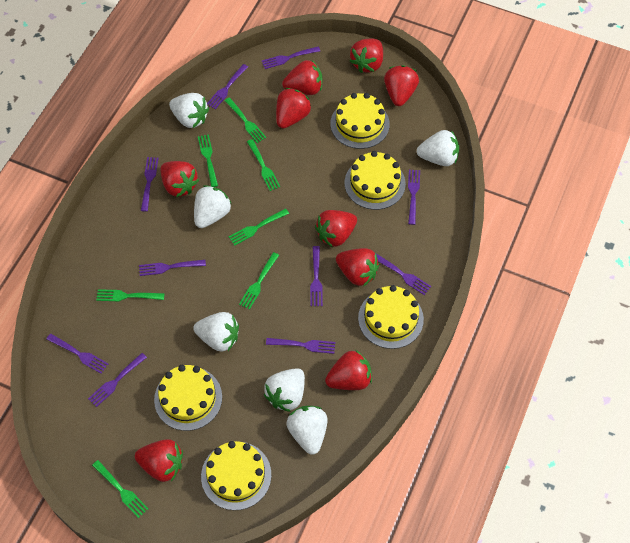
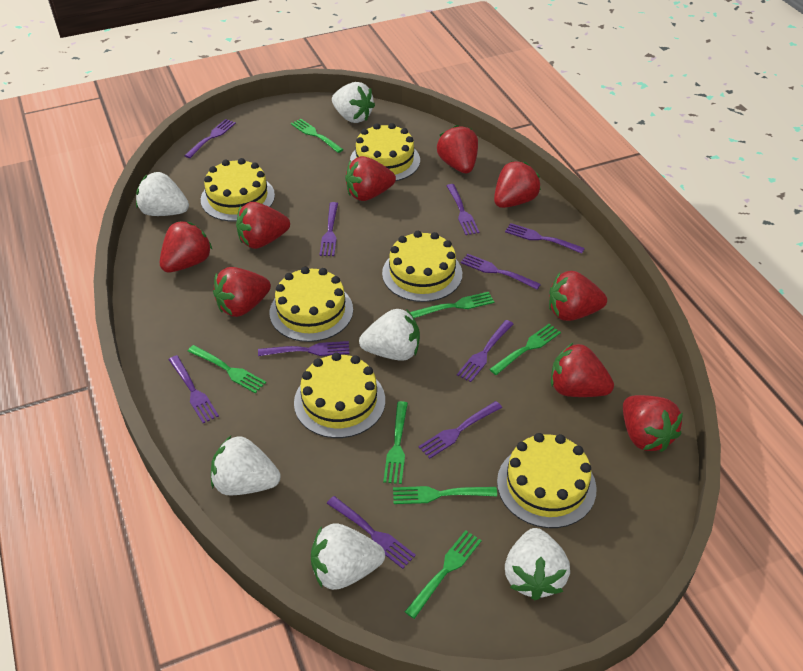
yellow cake: 5 -> 6

